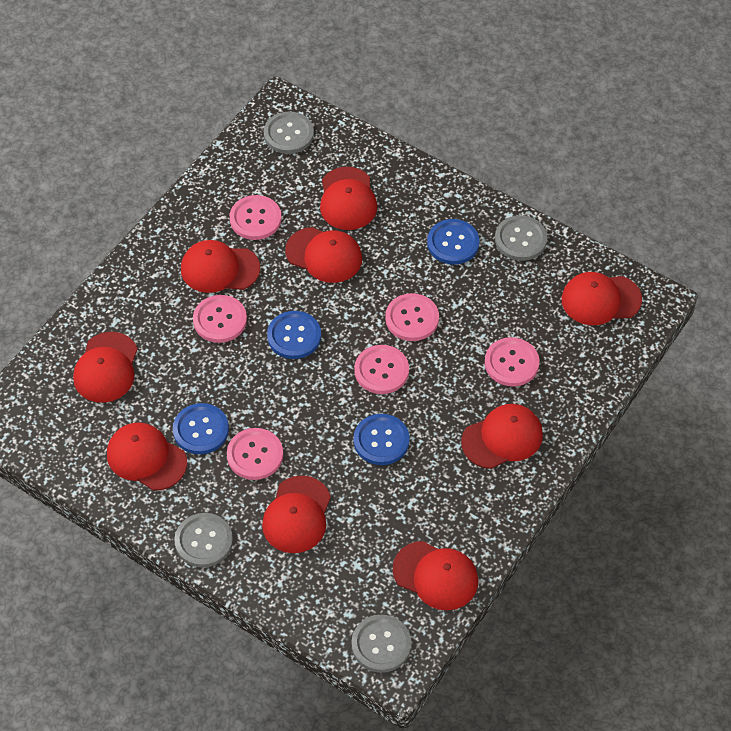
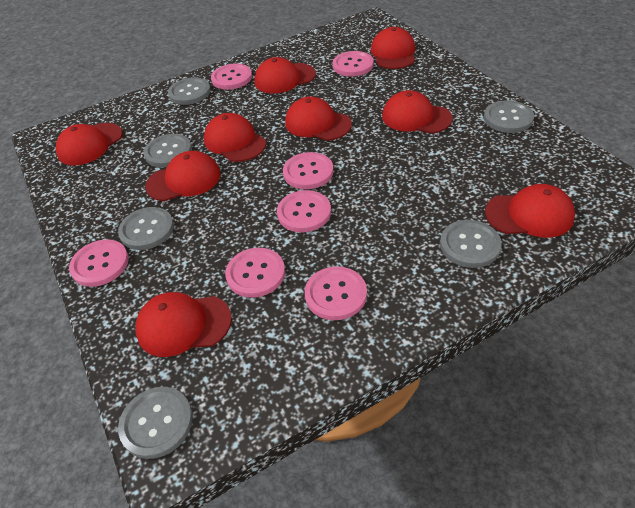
blue button: 4 -> 0
grey button: 4 -> 6
pink button: 6 -> 7

